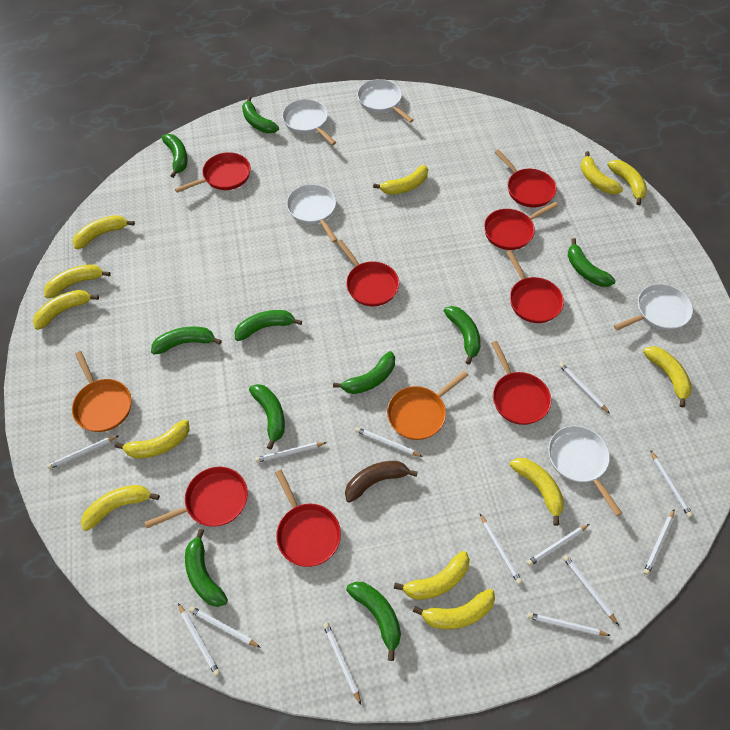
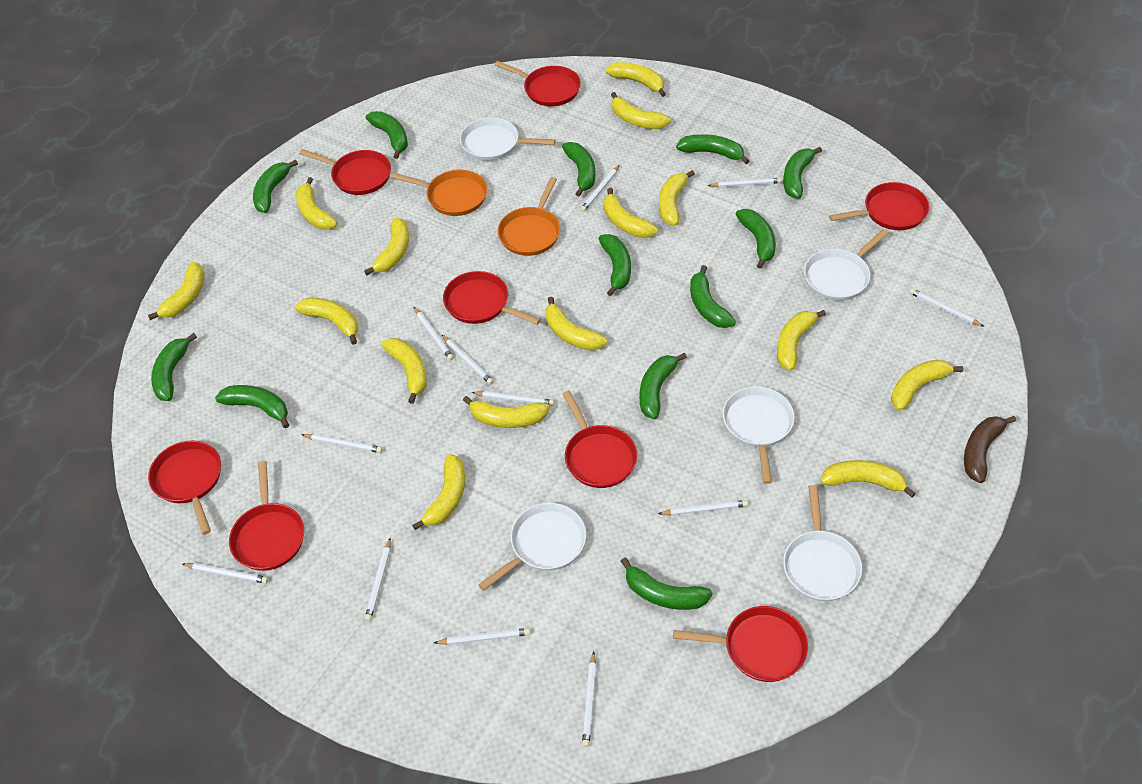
green banana: 10 -> 12
white pencil: 13 -> 12
yellow banana: 12 -> 15

